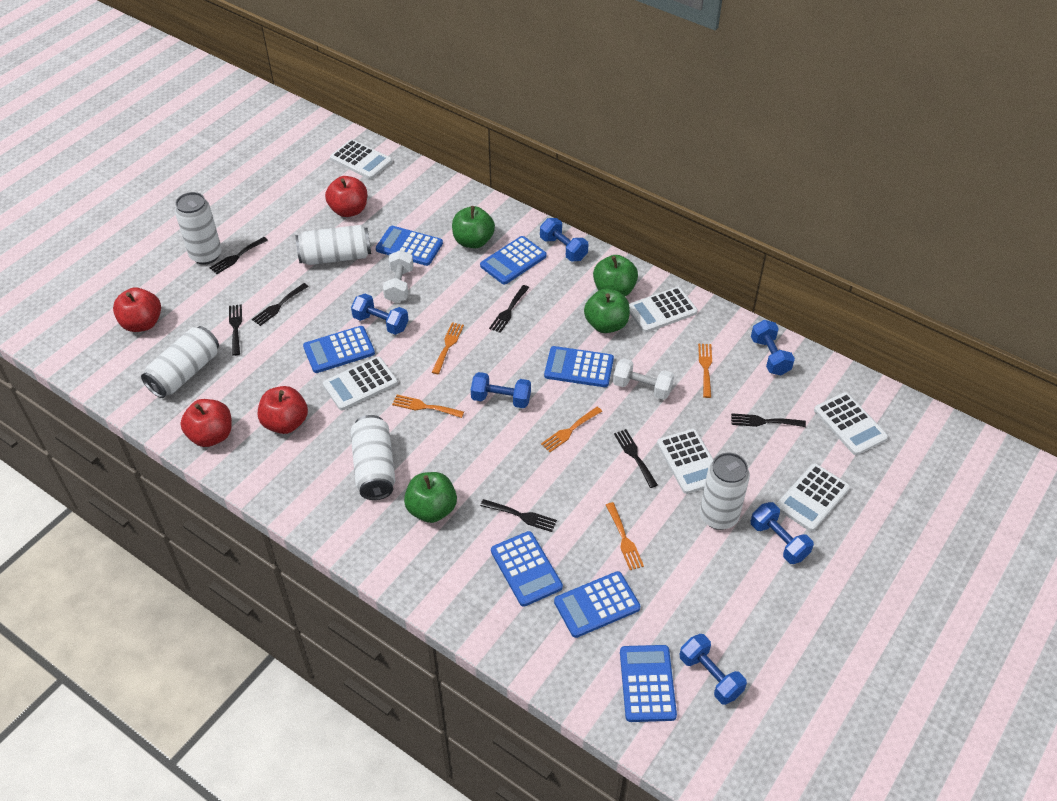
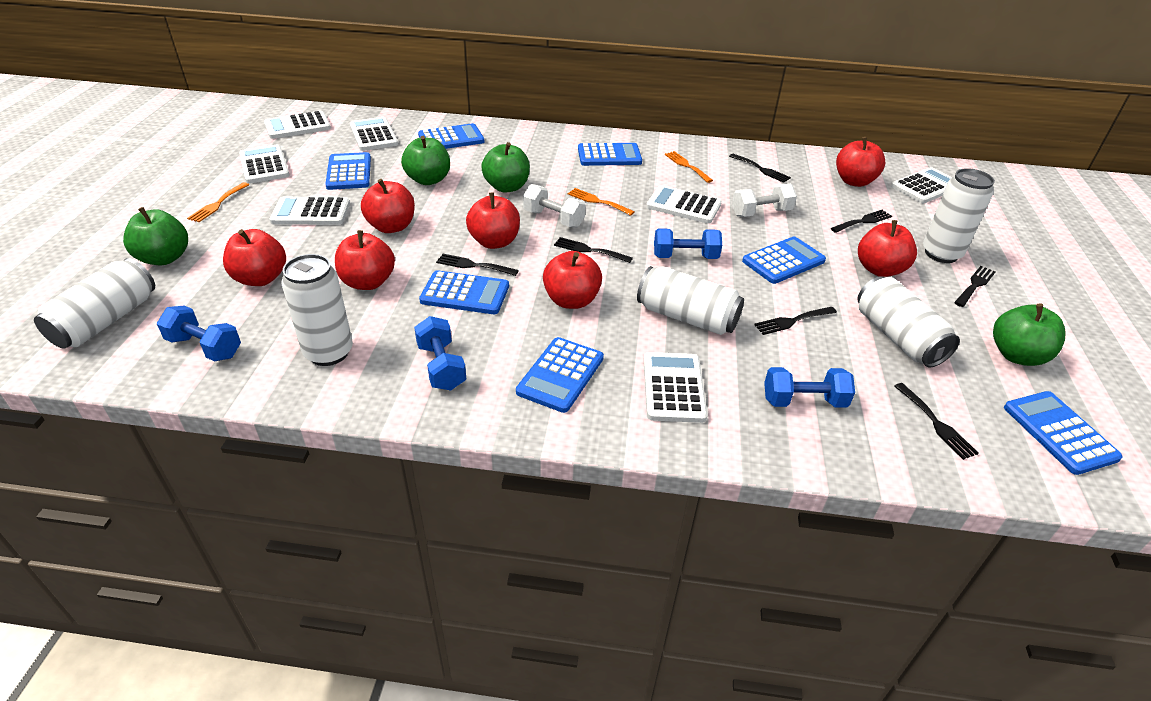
blue dumbbell: 6 -> 4
orange fork: 5 -> 3
red apple: 4 -> 7
white calculator: 6 -> 7

